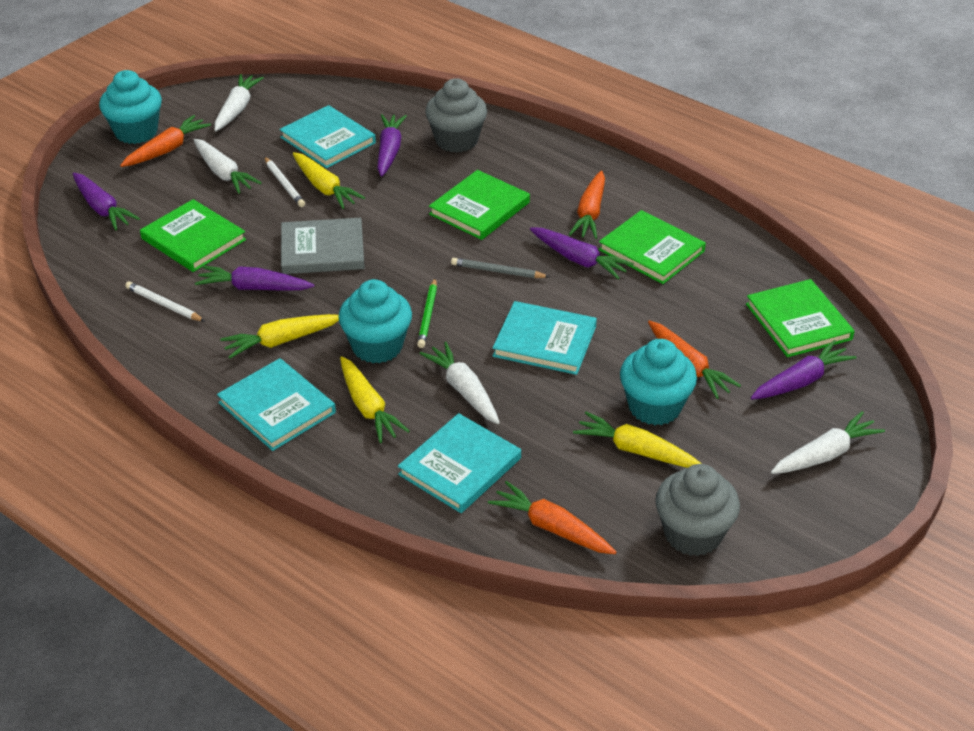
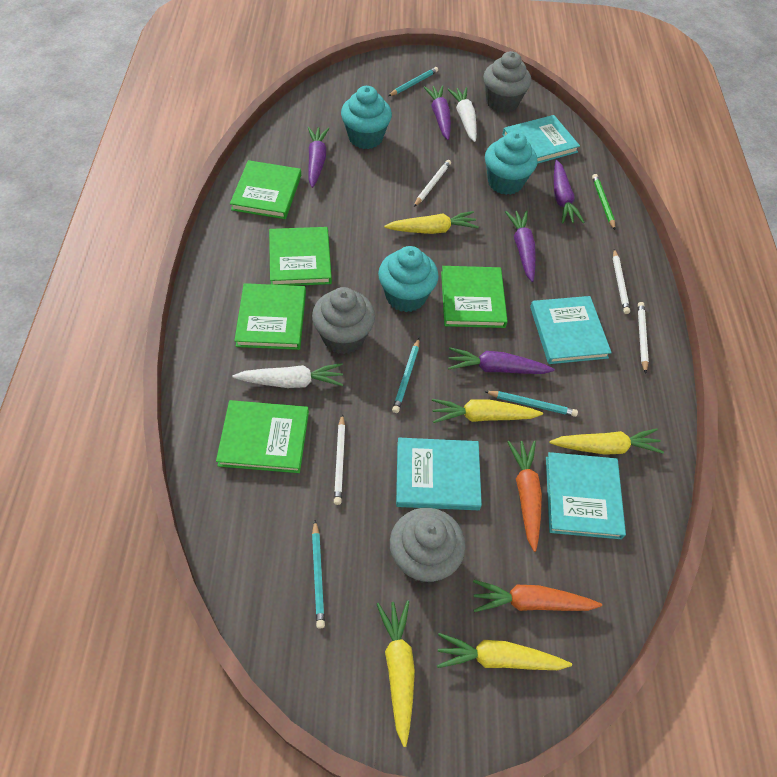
green book: 4 -> 5
grey book: 1 -> 0
grey cupcake: 2 -> 3
grey pencil: 1 -> 0
orange carrot: 4 -> 2
turquoise pencil: 0 -> 4
white carrot: 4 -> 2
white pencil: 2 -> 4
yellow carrot: 4 -> 5

